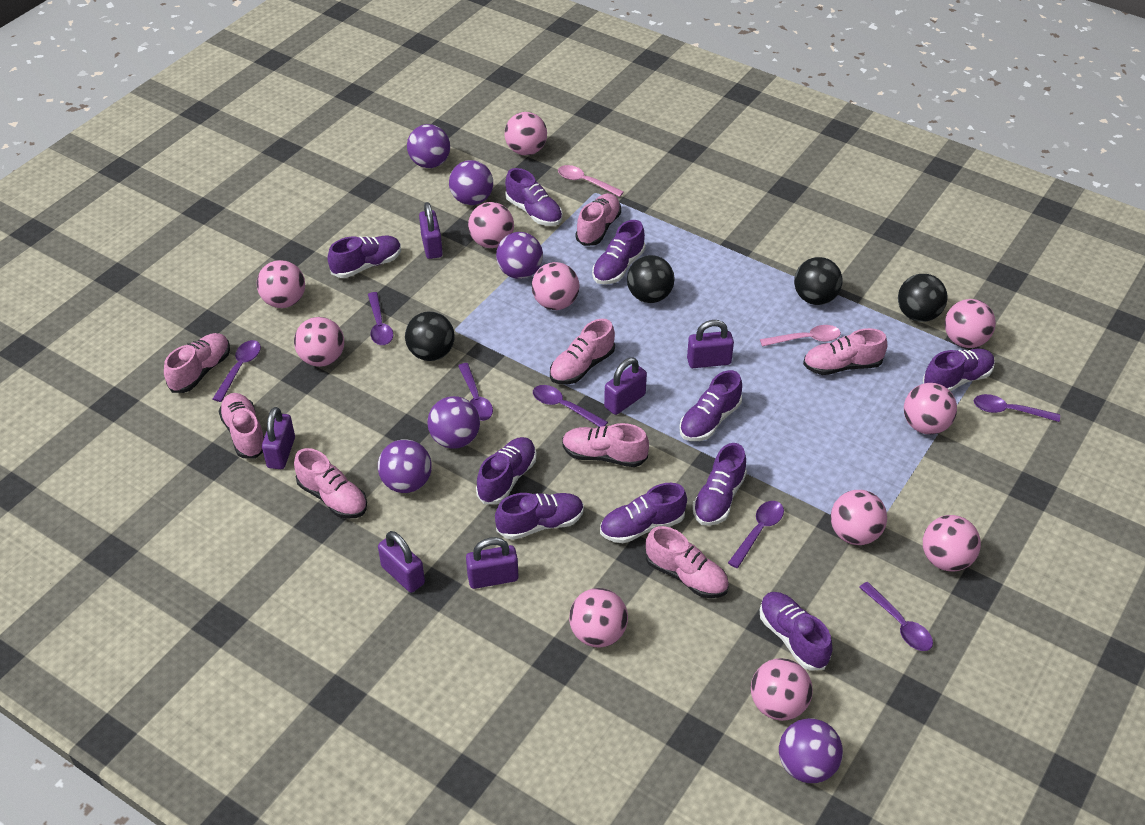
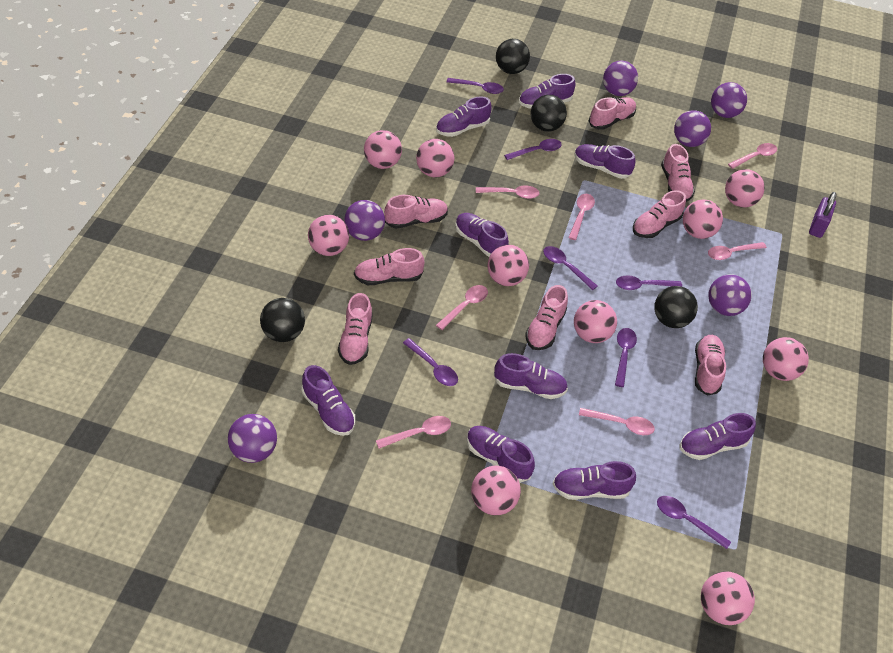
pink ball: 11 -> 10
pink spoon: 2 -> 7
purple padlock: 6 -> 1
purple shoe: 10 -> 9

